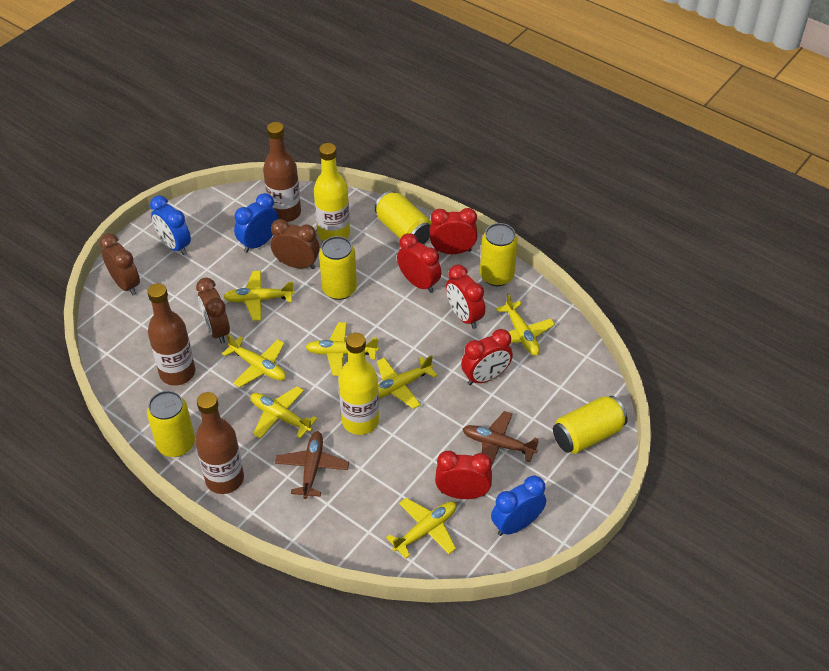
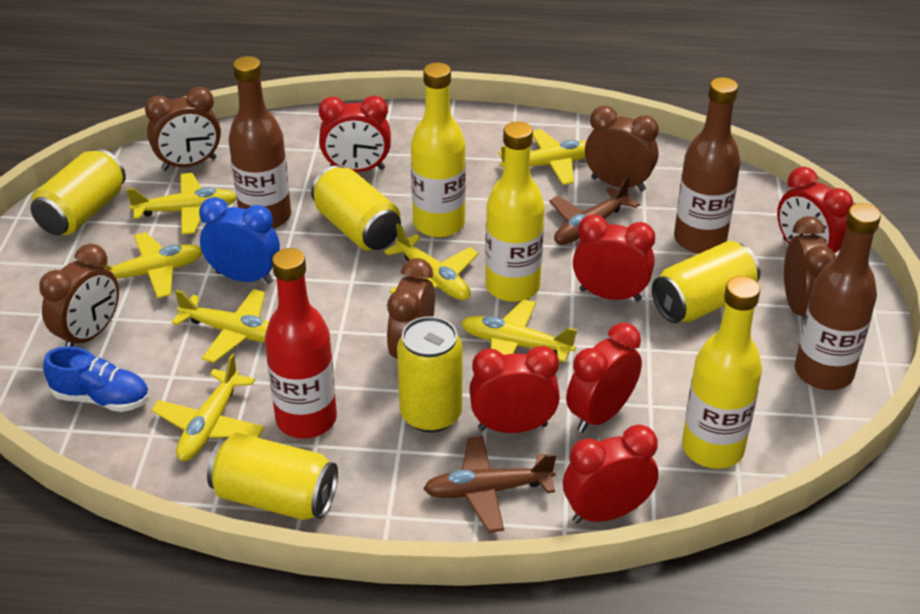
blue clock: 3 -> 1
blue shoe: 0 -> 1
brown clock: 3 -> 5
red bottle: 0 -> 1
red clock: 5 -> 6
yellow bottle: 2 -> 3

